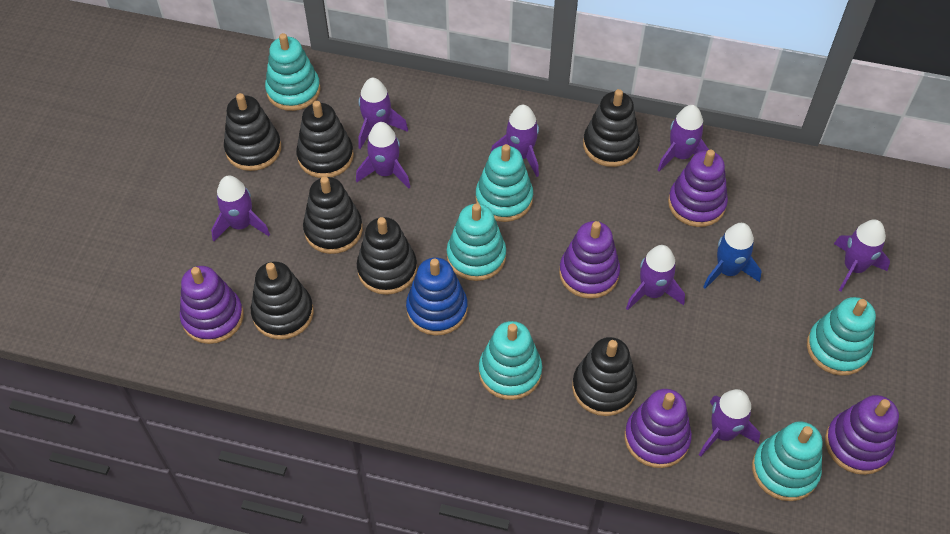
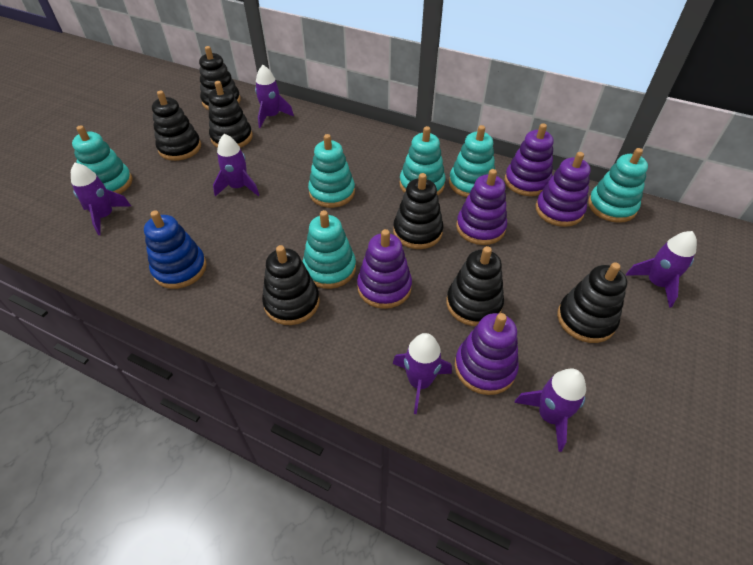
blue rocket: 1 -> 0
purple rocket: 8 -> 6

